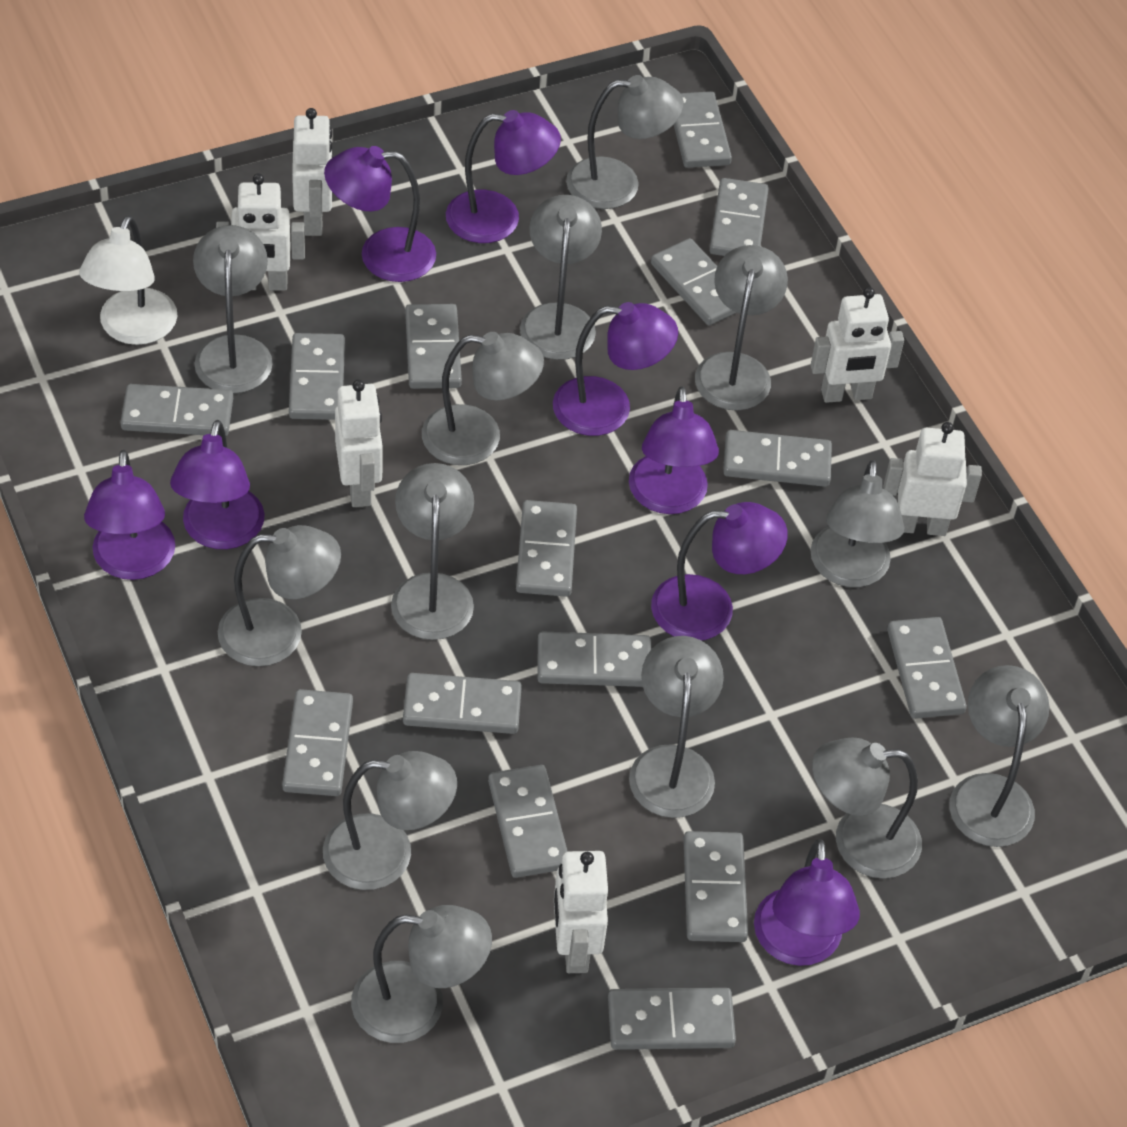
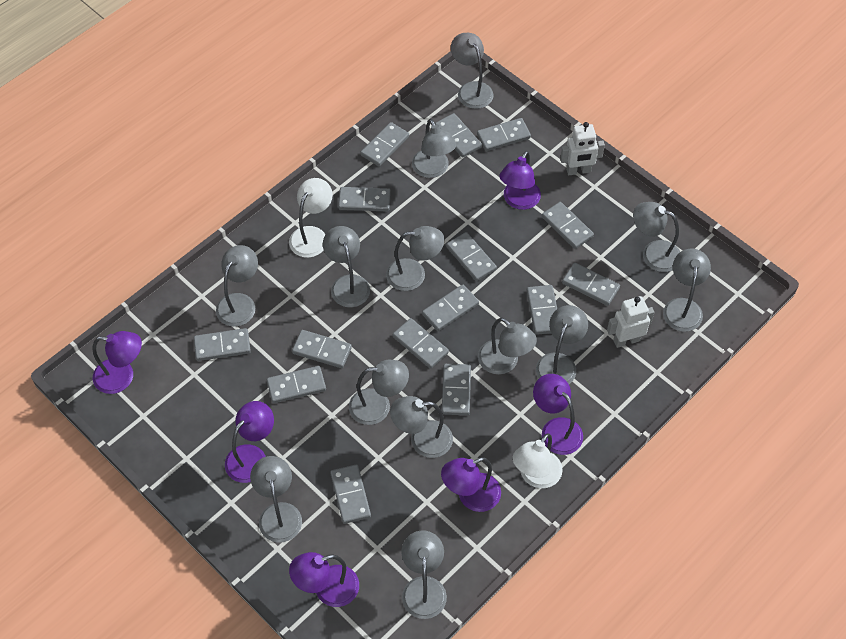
purple lamp: 8 -> 6
white lamp: 1 -> 2
white robot: 6 -> 2

